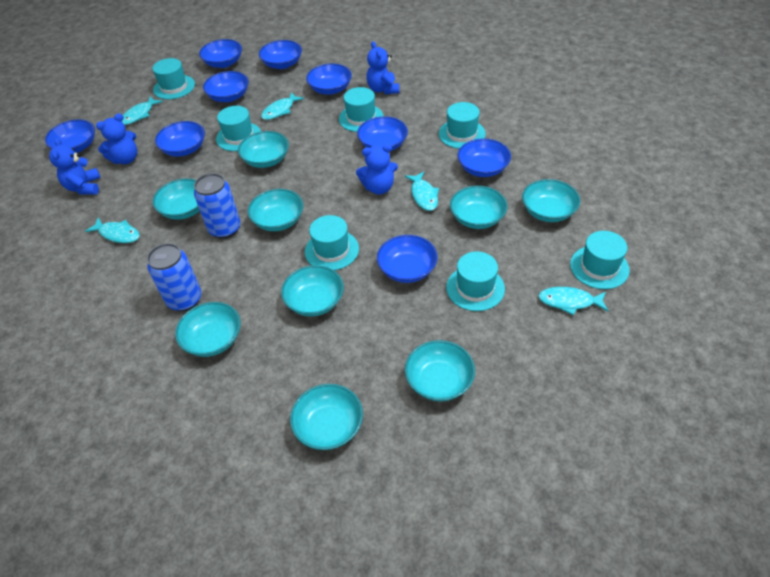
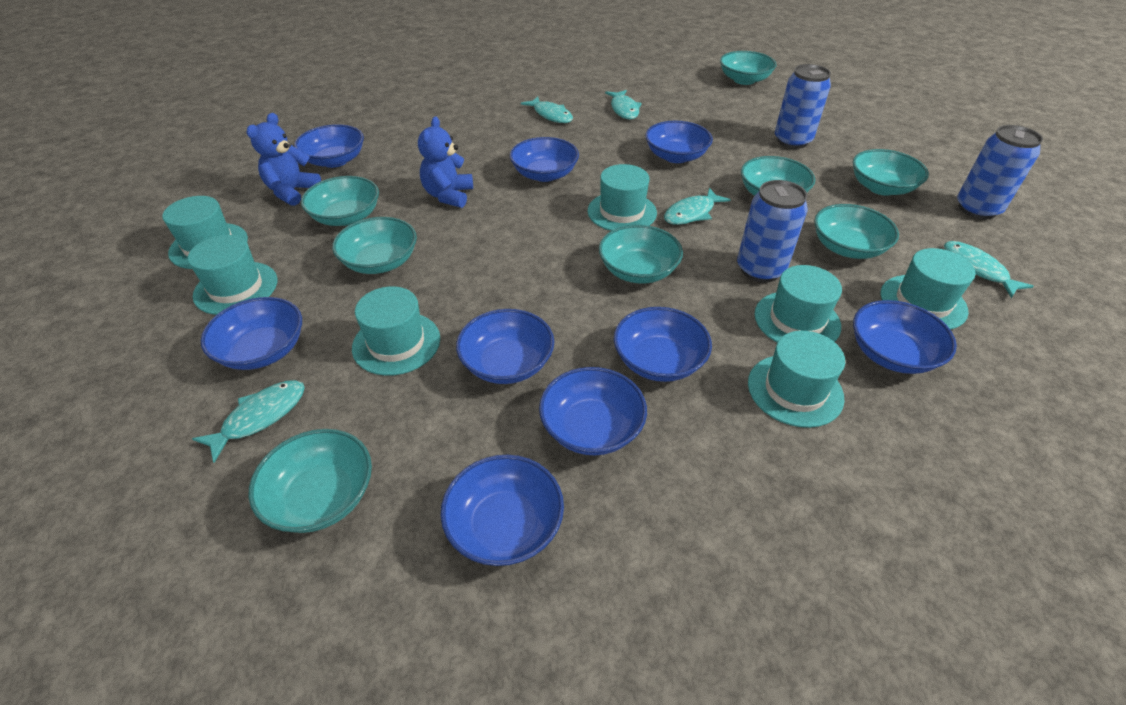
blue can: 2 -> 3
blue teddy bear: 4 -> 2
turquoise bowl: 9 -> 8

